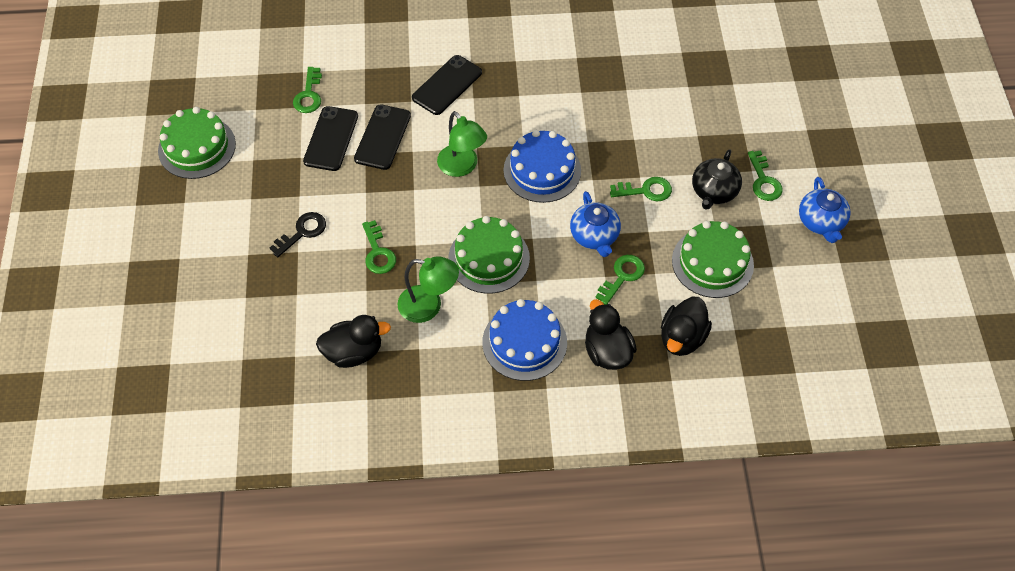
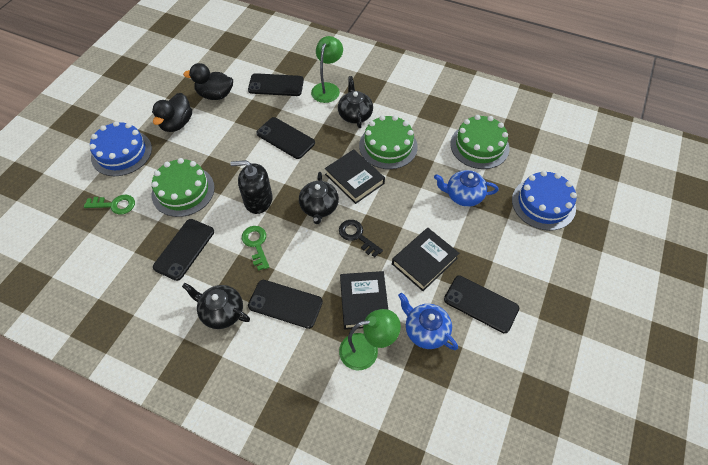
black book: 0 -> 3
black duck: 3 -> 2
black phone: 3 -> 5
black soap dispenser: 0 -> 1
black teapot: 1 -> 3
green key: 5 -> 2

